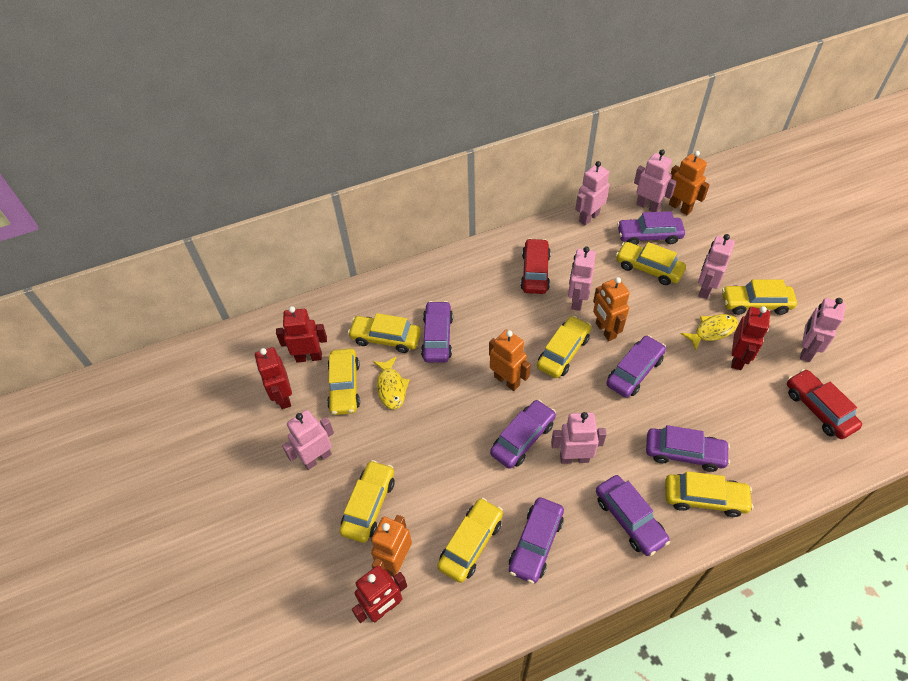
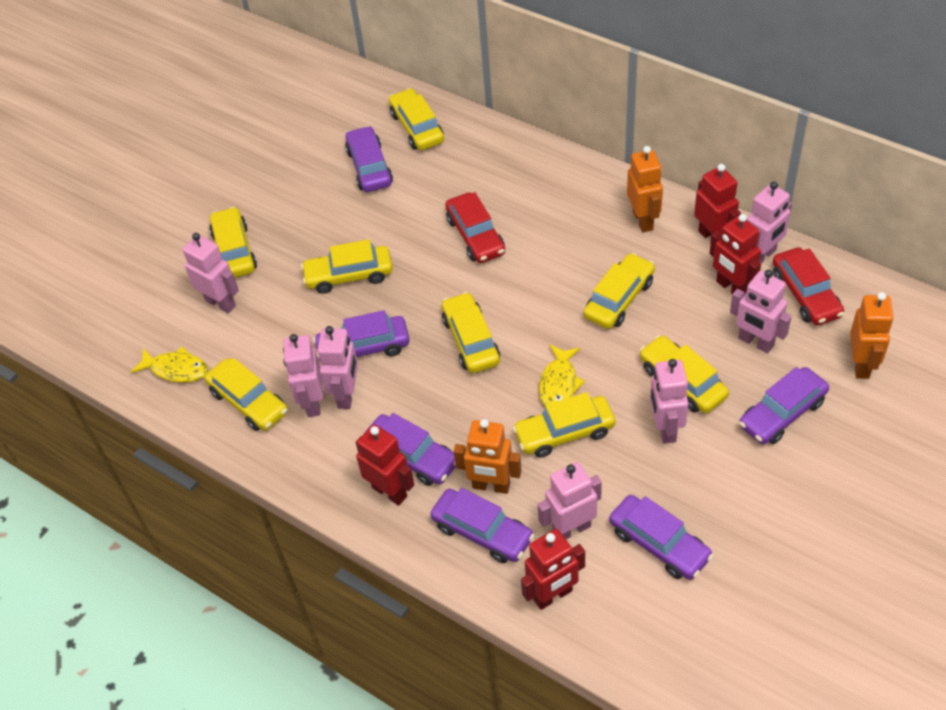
orange robot: 4 -> 3
purple car: 7 -> 6

